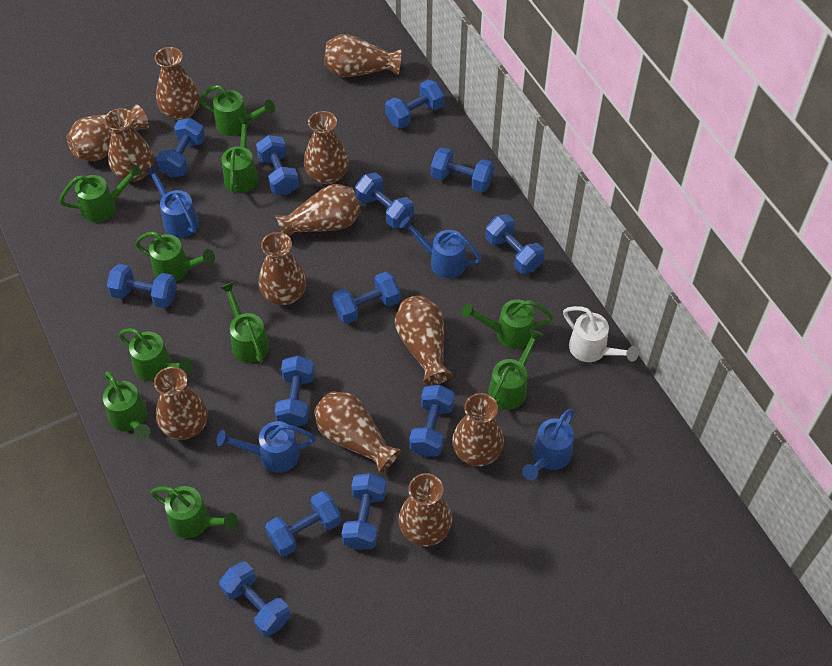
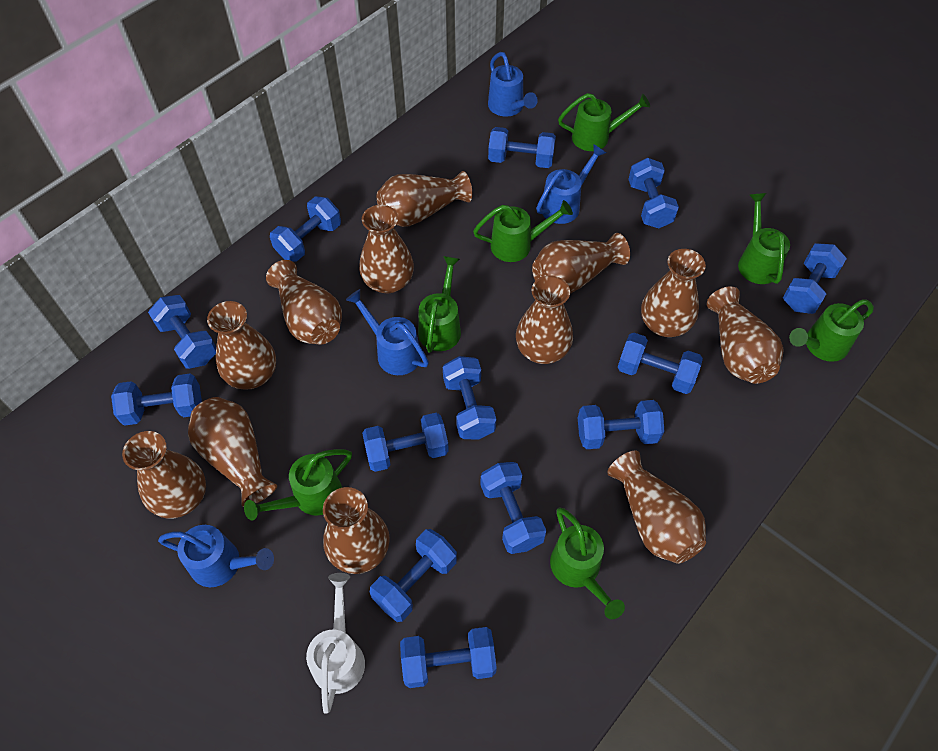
green watering can: 10 -> 7

